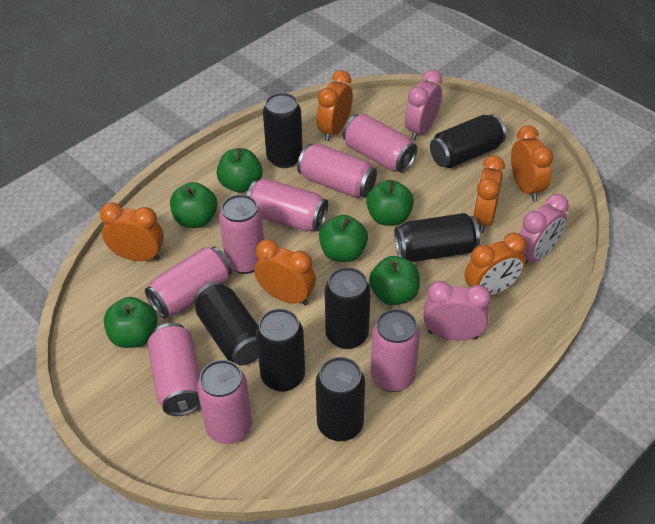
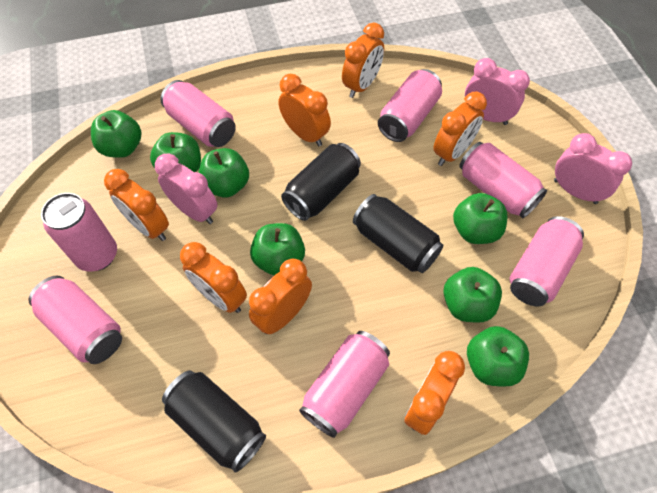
black can: 7 -> 3
green apple: 6 -> 7
orange clock: 6 -> 7
pink can: 8 -> 7

